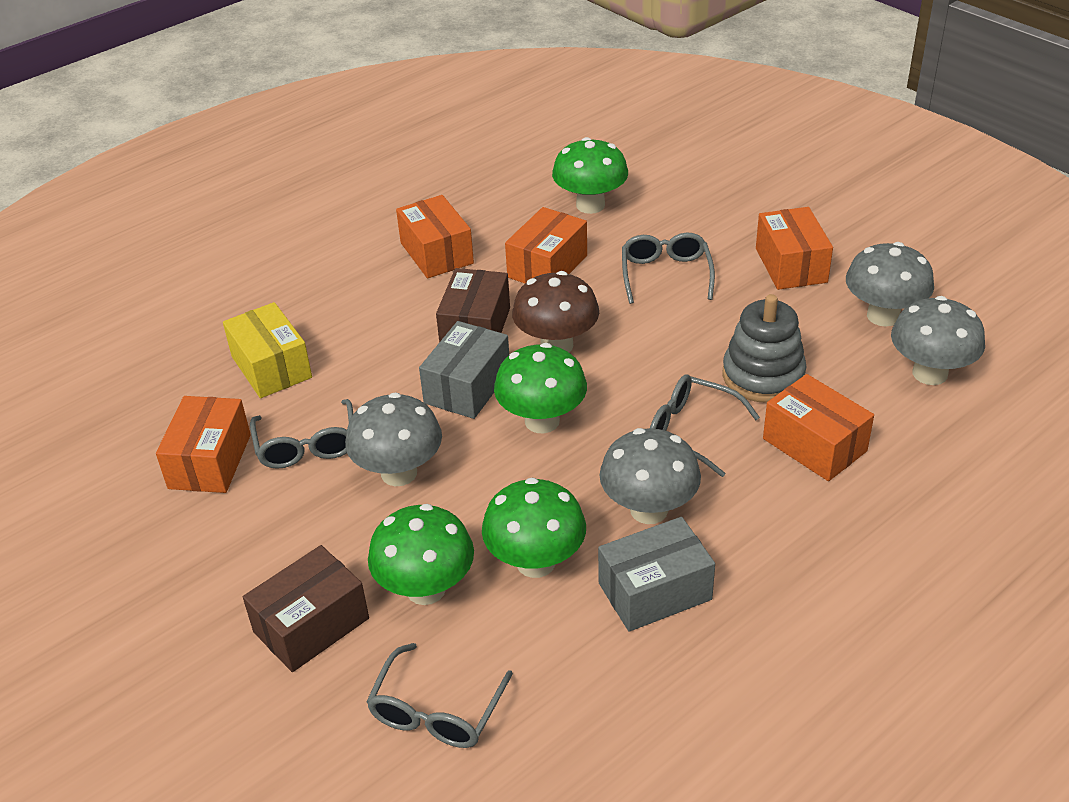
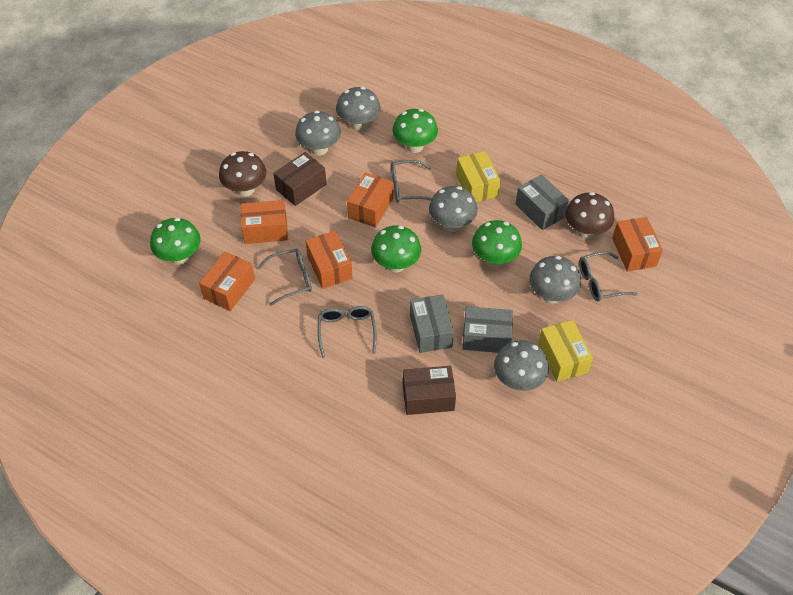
brown mushroom: 1 -> 2
grey box: 2 -> 3
grey mushroom: 4 -> 5
grey stacking toy: 1 -> 0
yellow box: 1 -> 2

